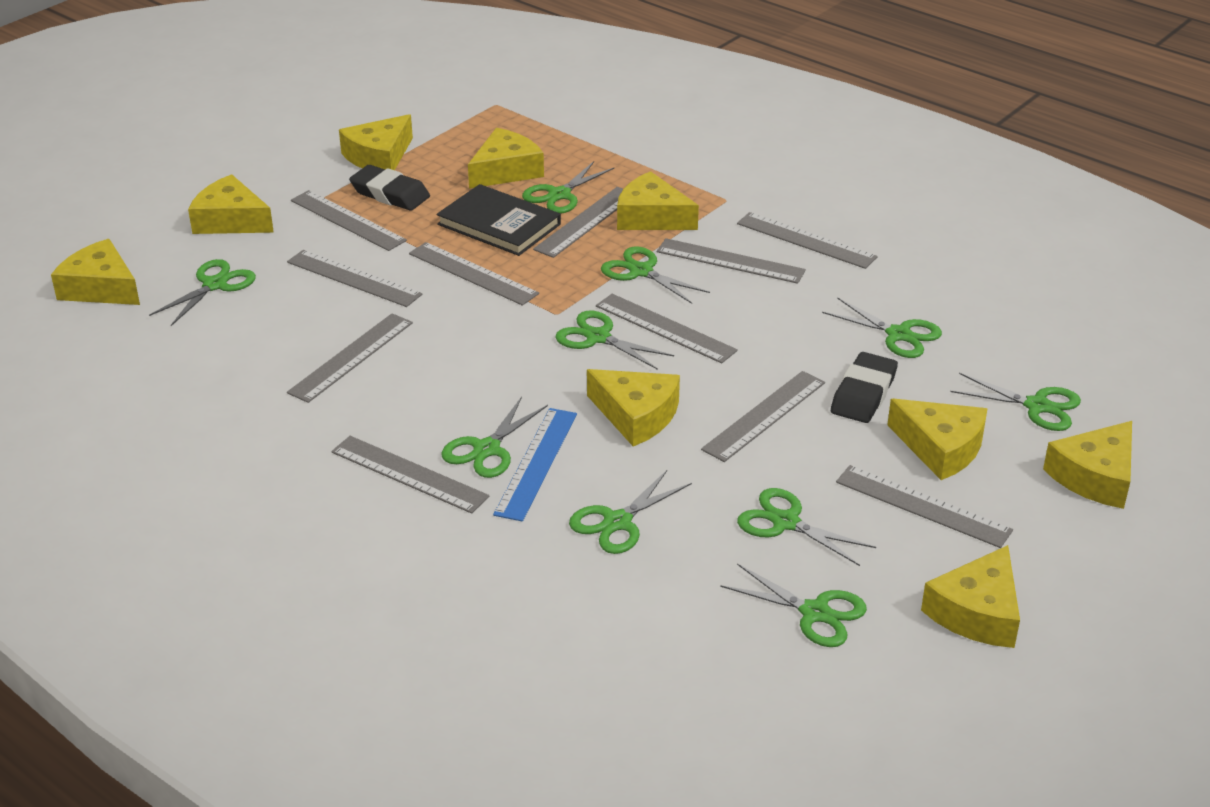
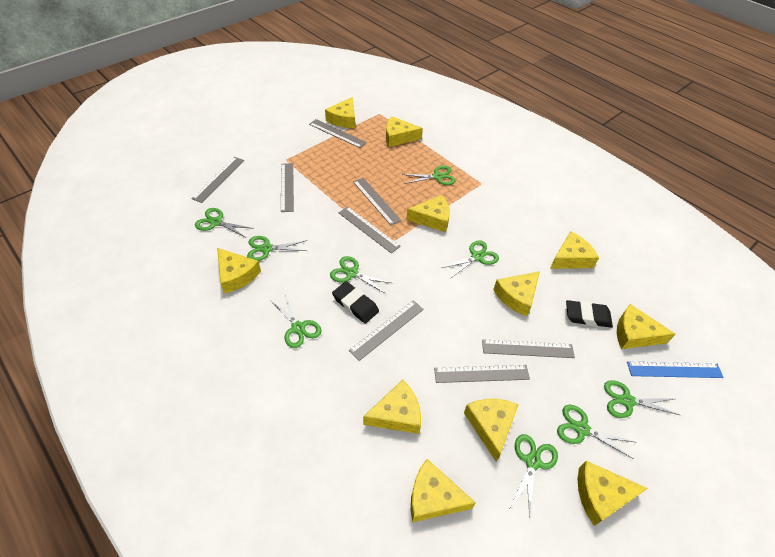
black book: 1 -> 0
green scissors: 10 -> 9
grey ruler: 11 -> 8
yellow cheese: 9 -> 11

